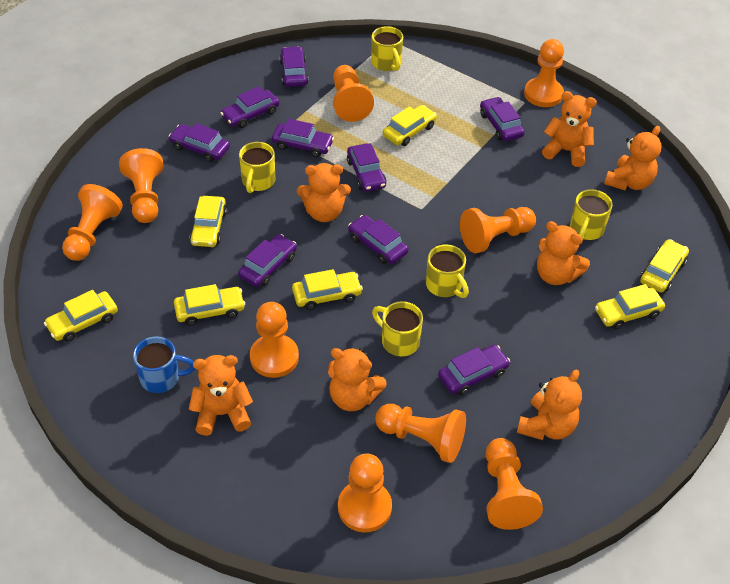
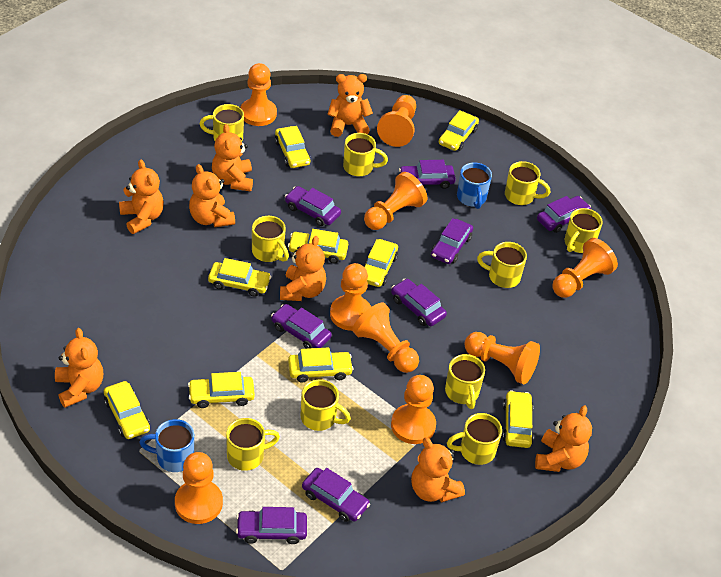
blue mug: 1 -> 2
orange teddy bear: 7 -> 8
purple car: 9 -> 8
yellow car: 7 -> 9
yellow mug: 5 -> 10

